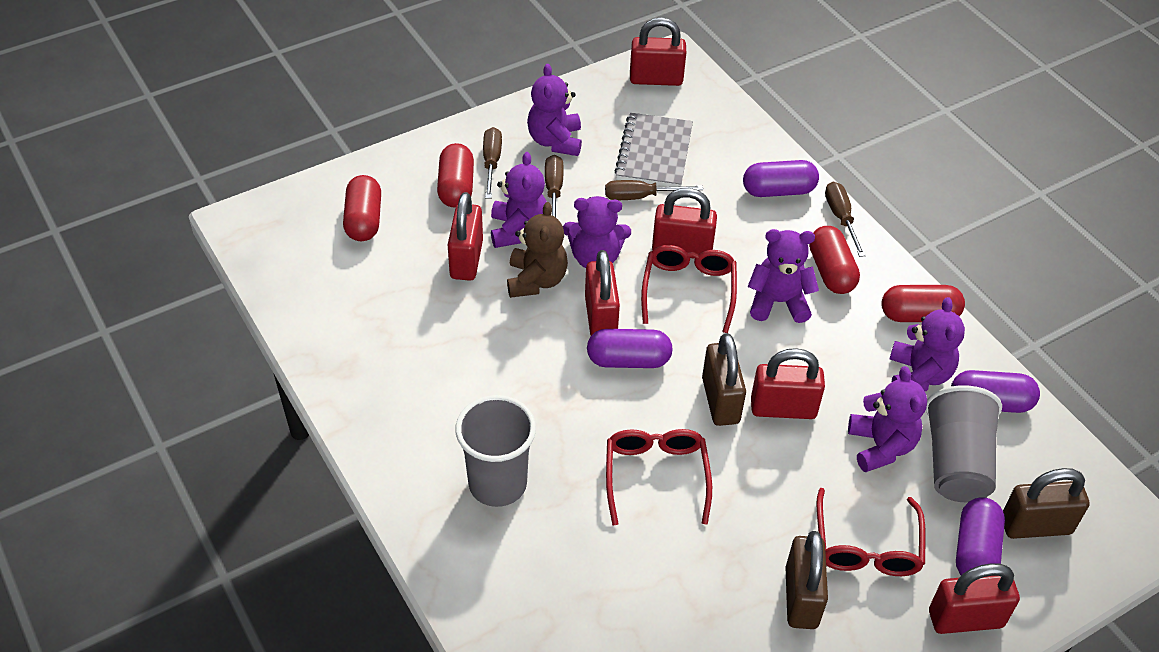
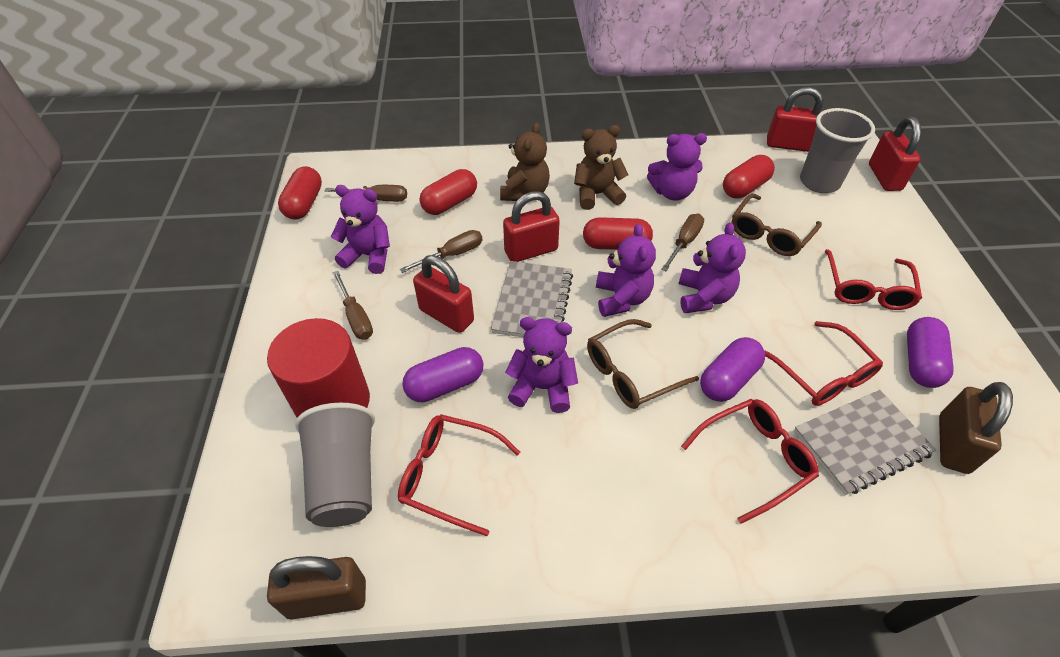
brown glasses: 0 -> 2
brown padlock: 3 -> 2
brown teddy bear: 1 -> 2
grey notebook: 1 -> 2
purple capsule: 4 -> 3
purple teddy bear: 6 -> 5
red cylinder: 0 -> 1
red glasses: 3 -> 4
red padlock: 6 -> 4

